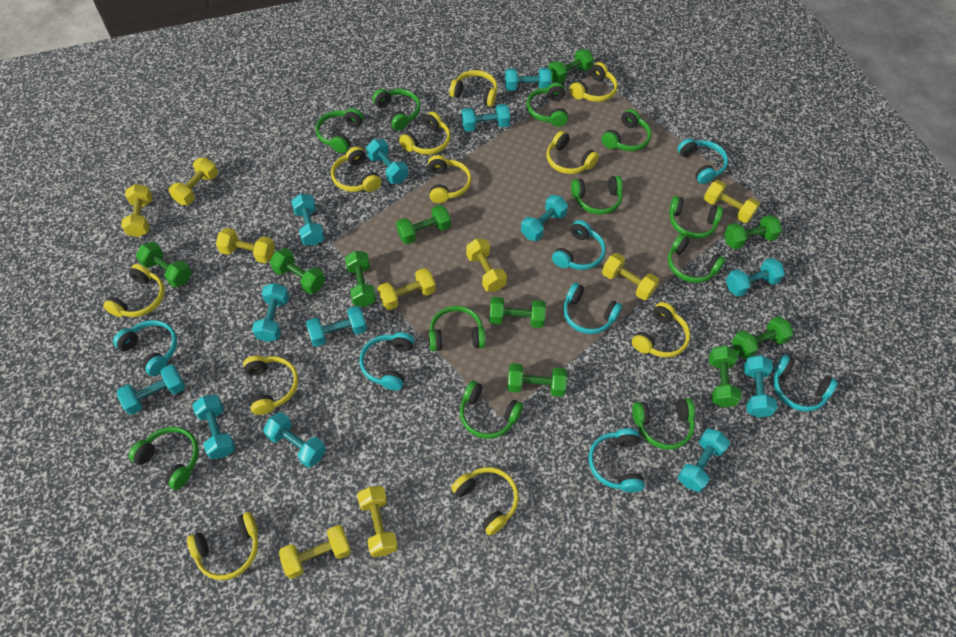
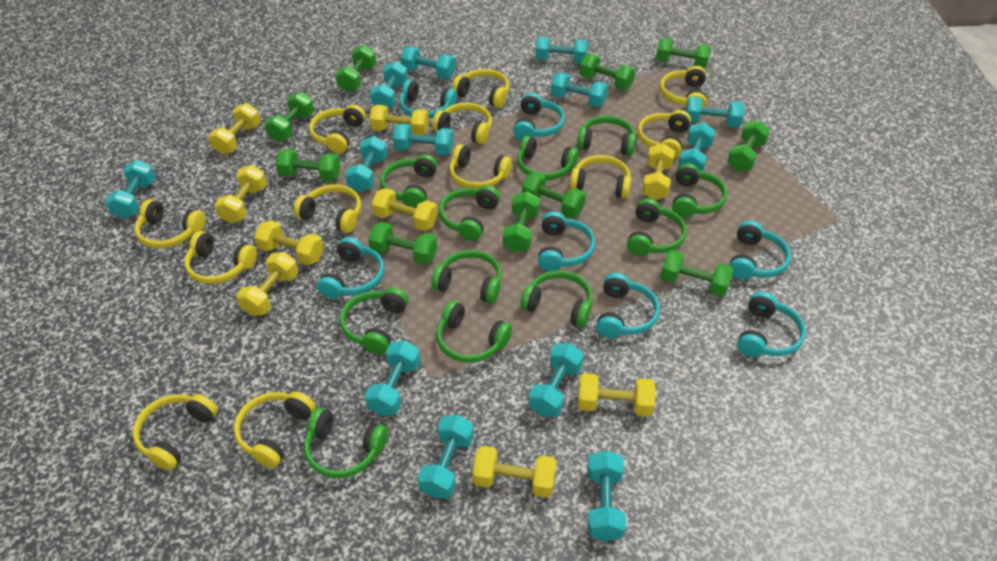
yellow headphones: 11 -> 12

